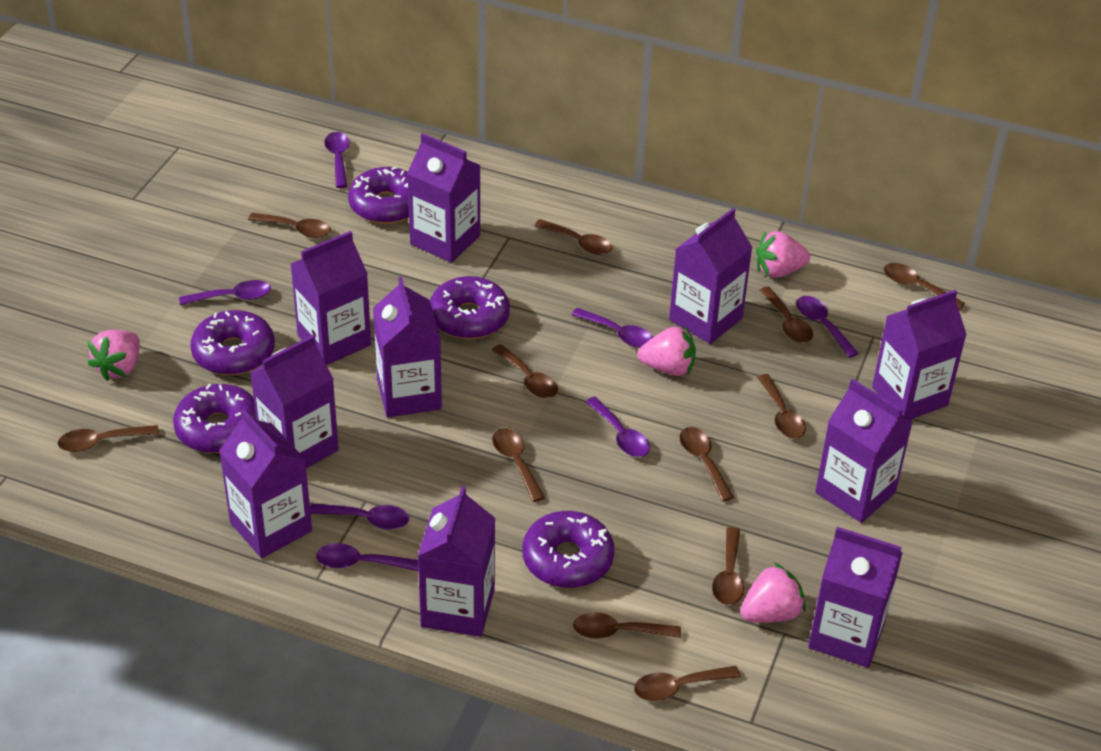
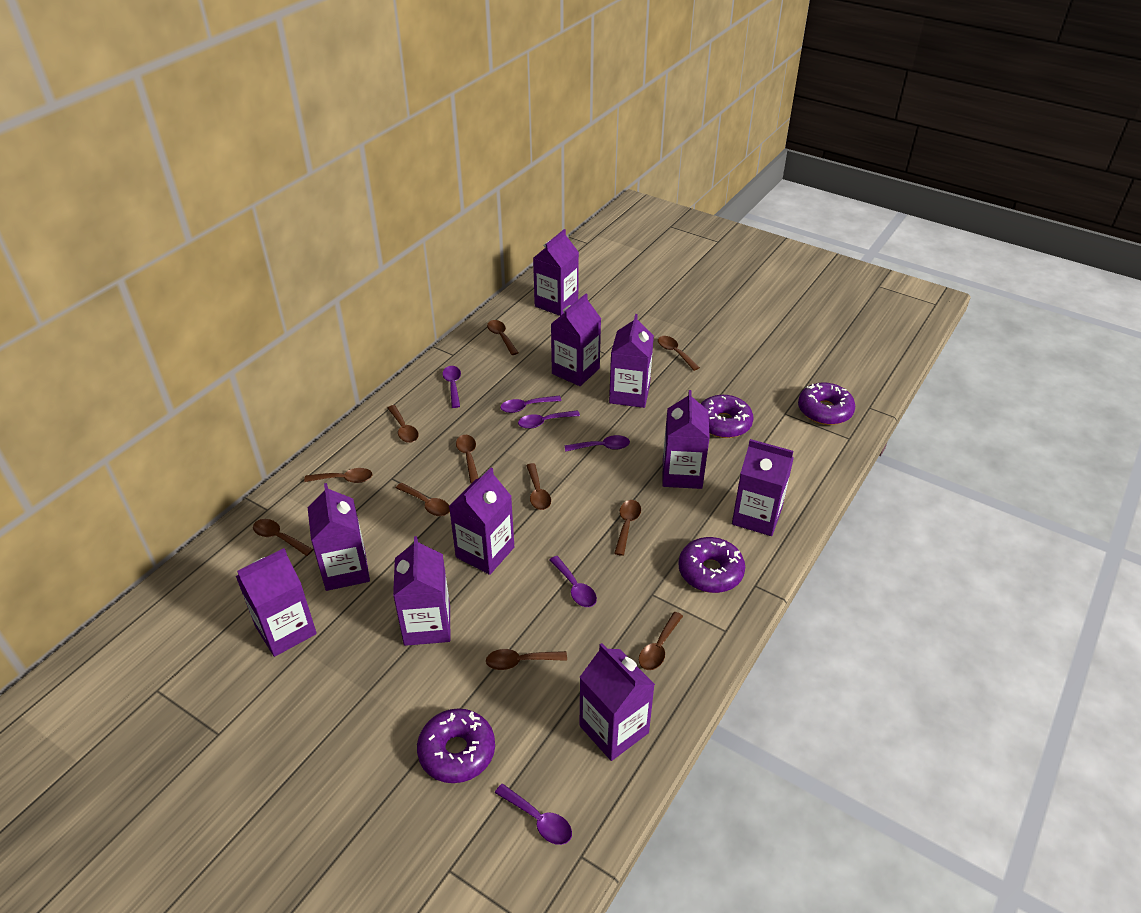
brown spoon: 12 -> 11
pink strawberry: 4 -> 0
purple donut: 5 -> 4
purple spoon: 7 -> 6

